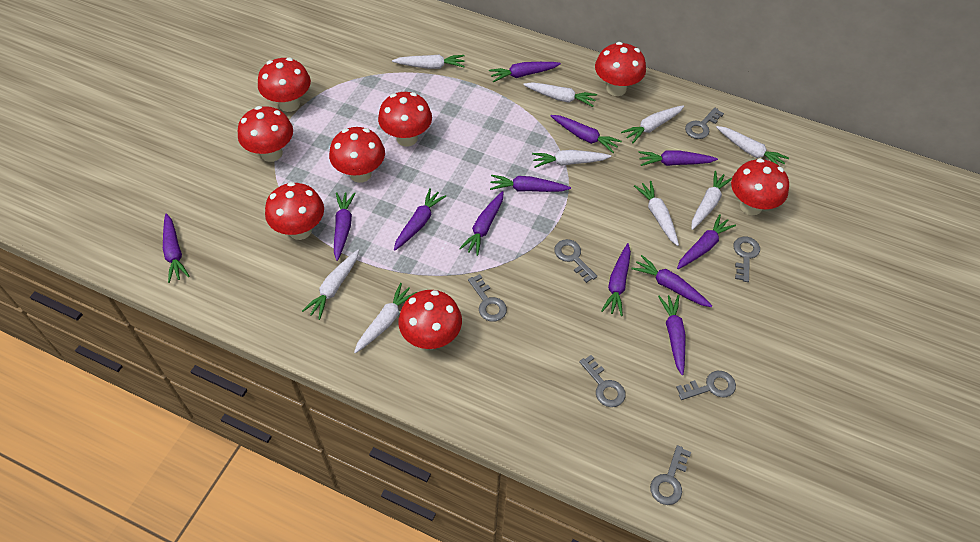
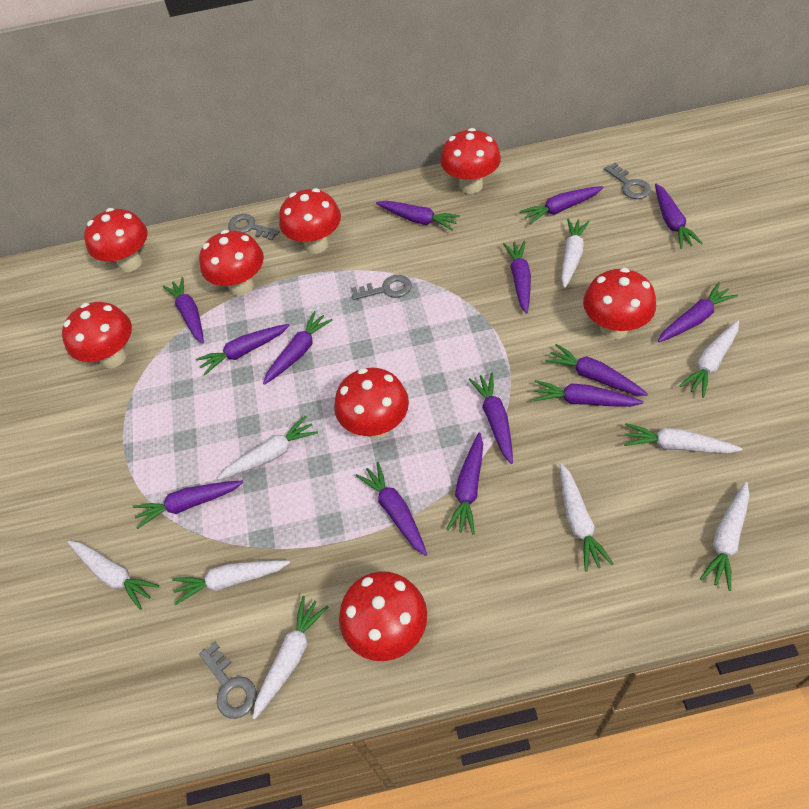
grey key: 7 -> 4
purple carrot: 12 -> 14

